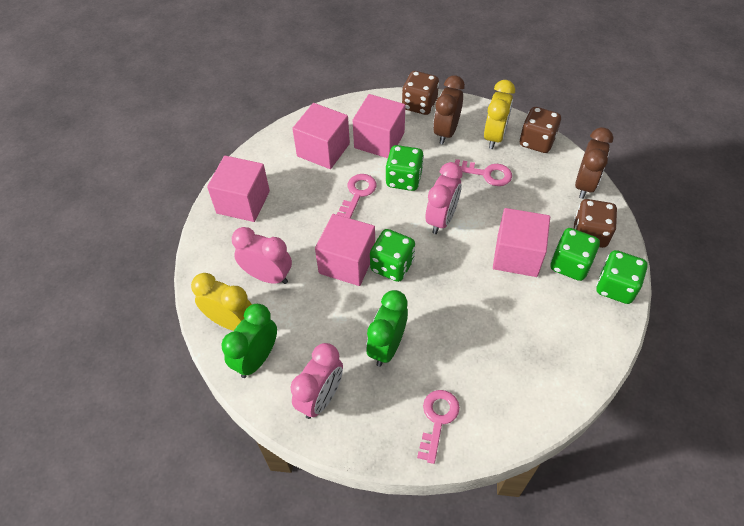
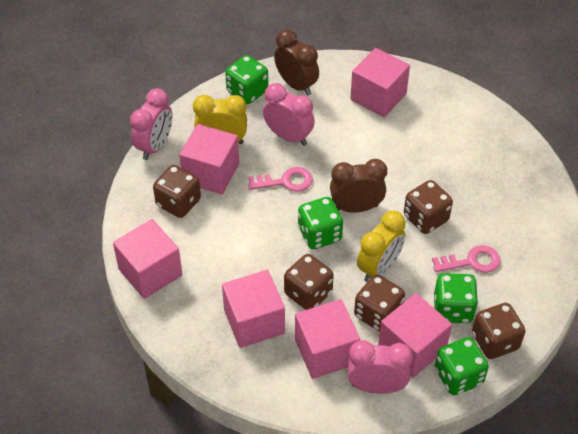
brown dice: 3 -> 5
green clock: 2 -> 0
pink cube: 5 -> 6
pink key: 3 -> 2

